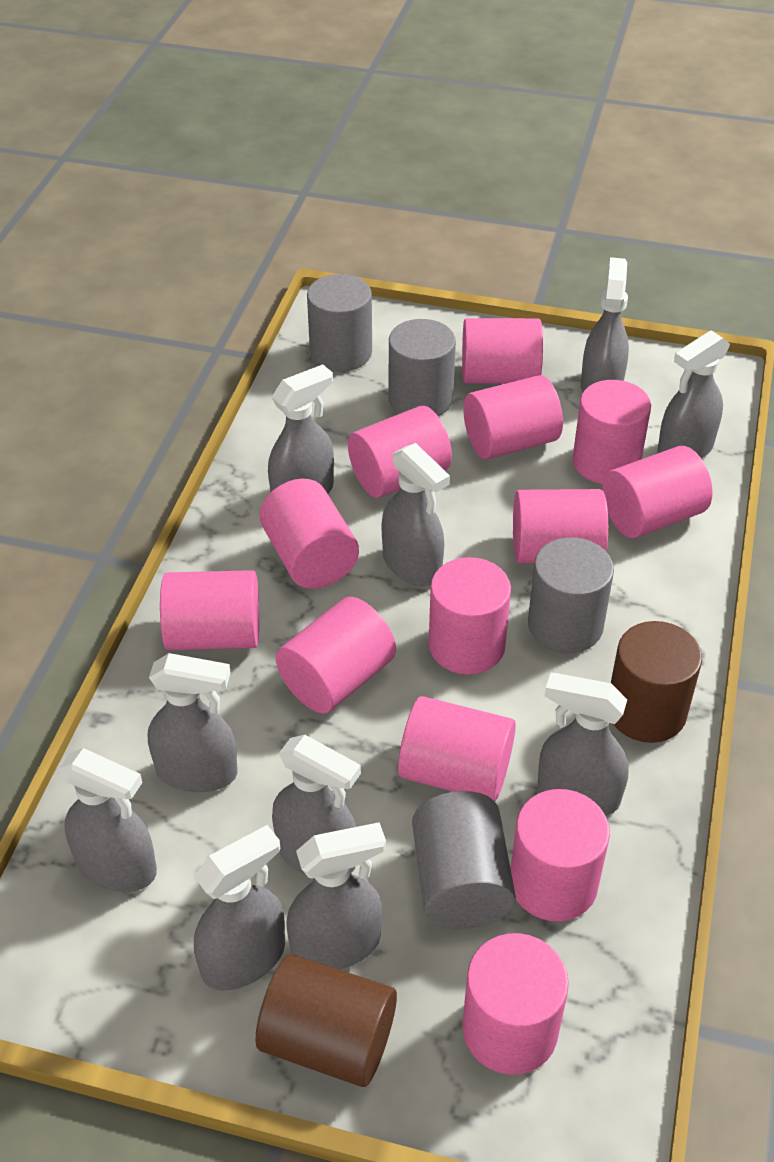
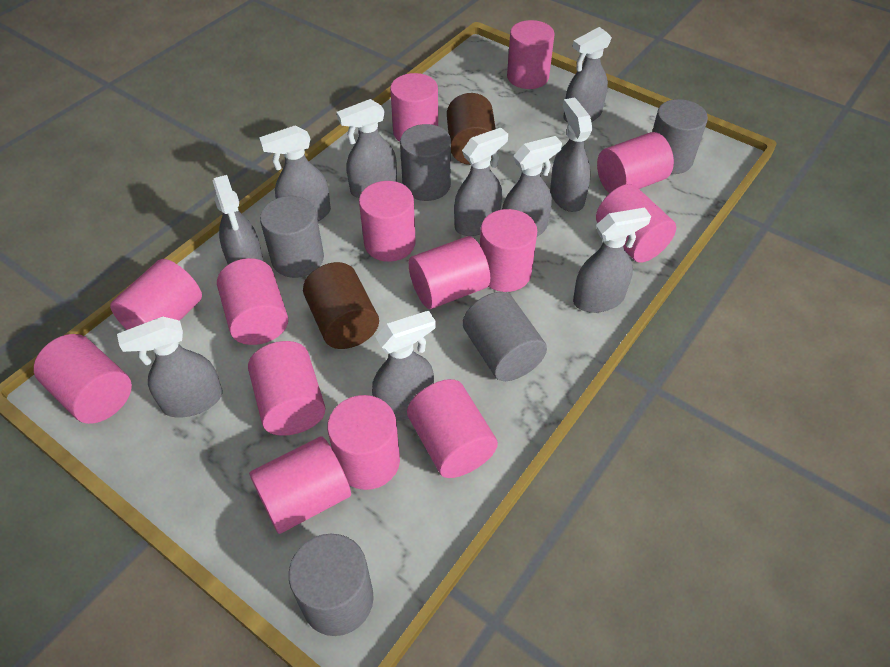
grey cylinder: 4 -> 5
pink cylinder: 13 -> 14

